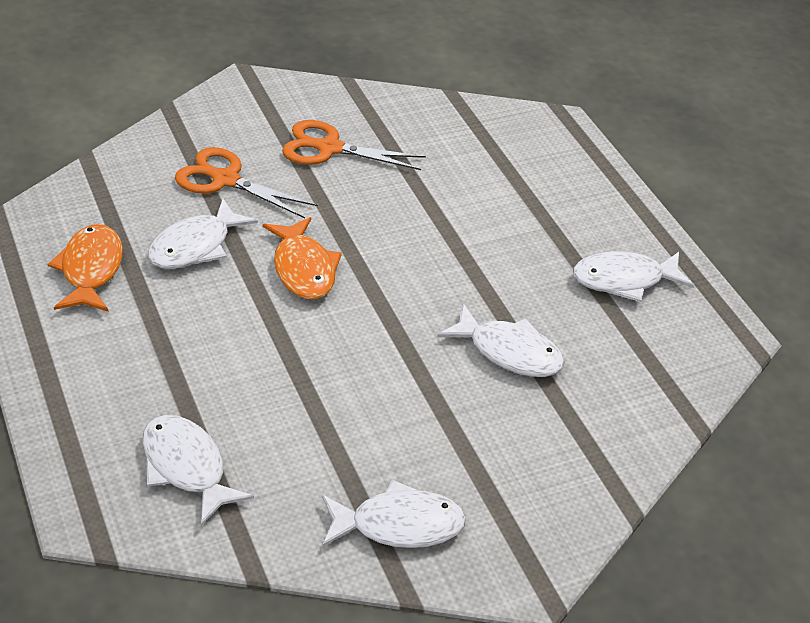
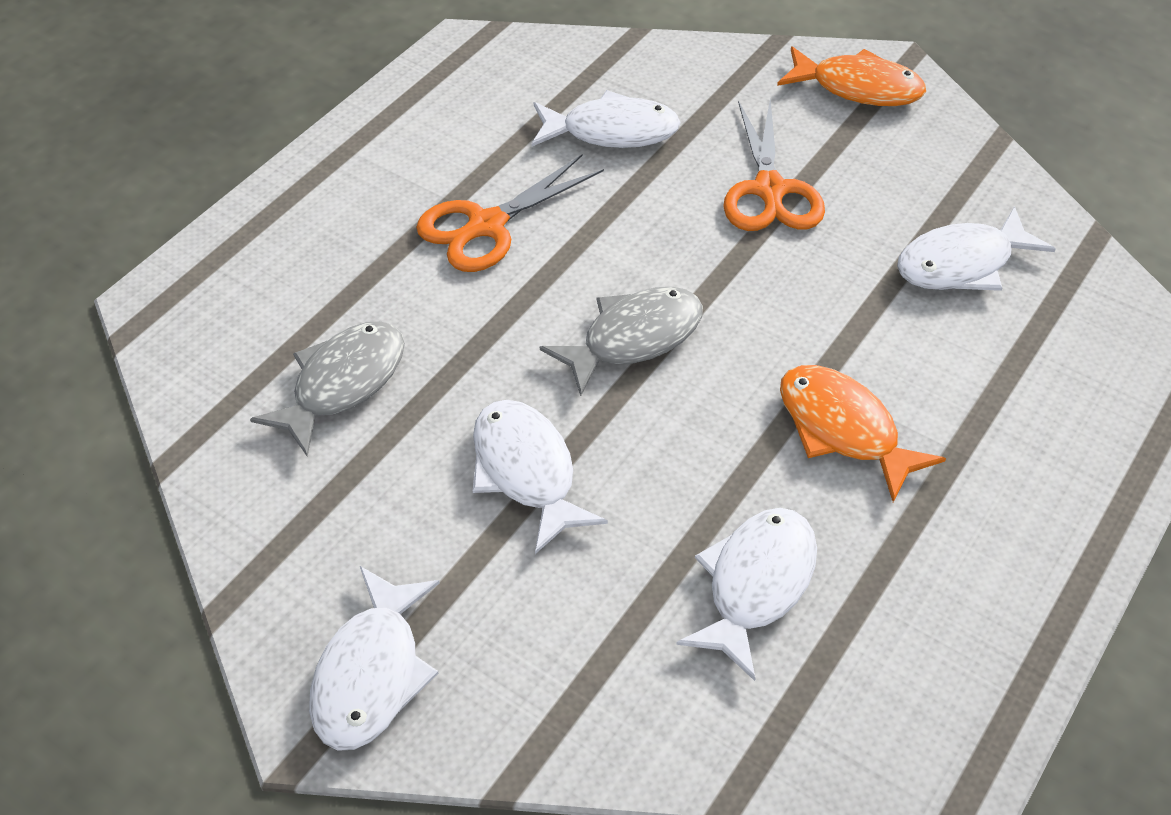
grey fish: 0 -> 2

